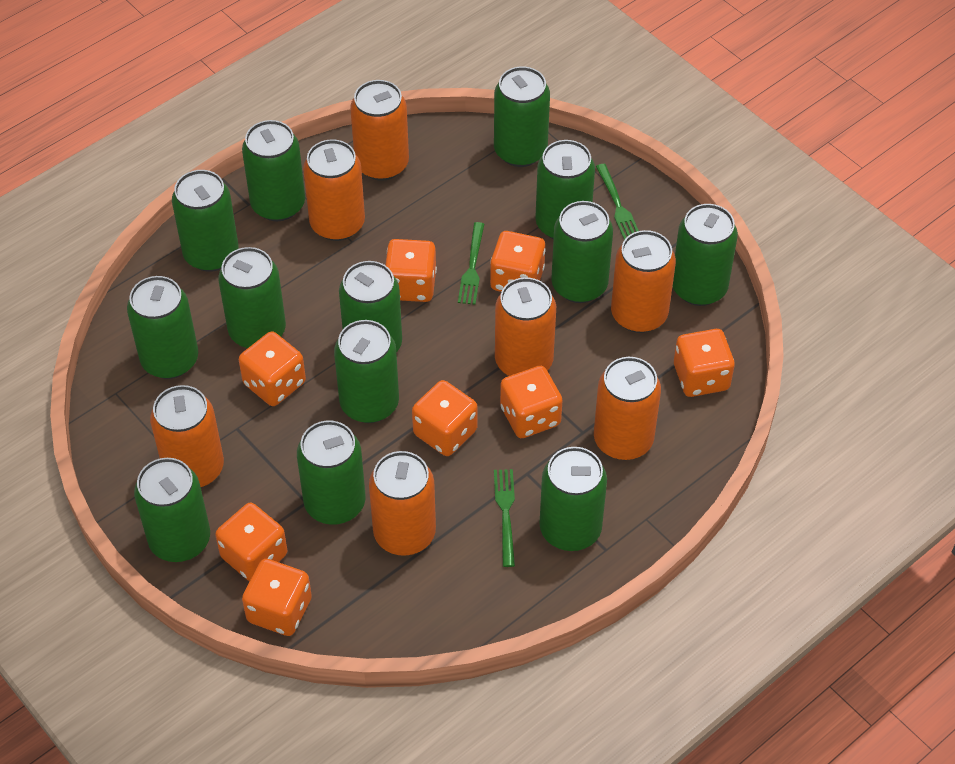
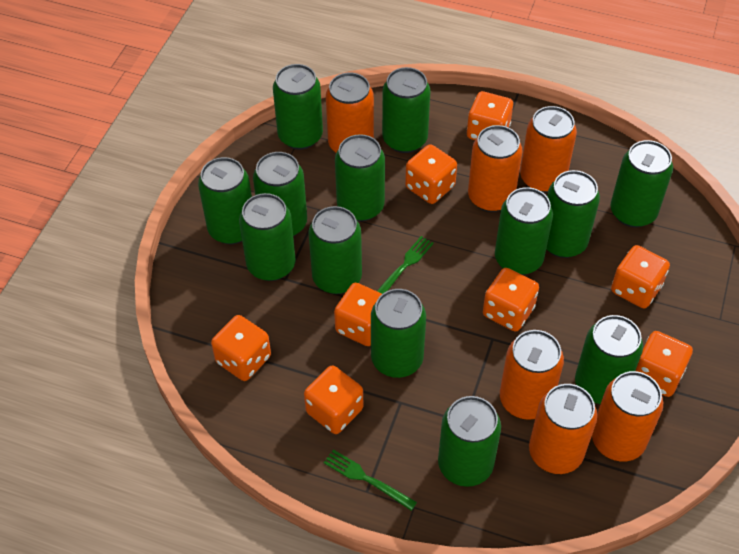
green fork: 3 -> 2
orange can: 7 -> 6

